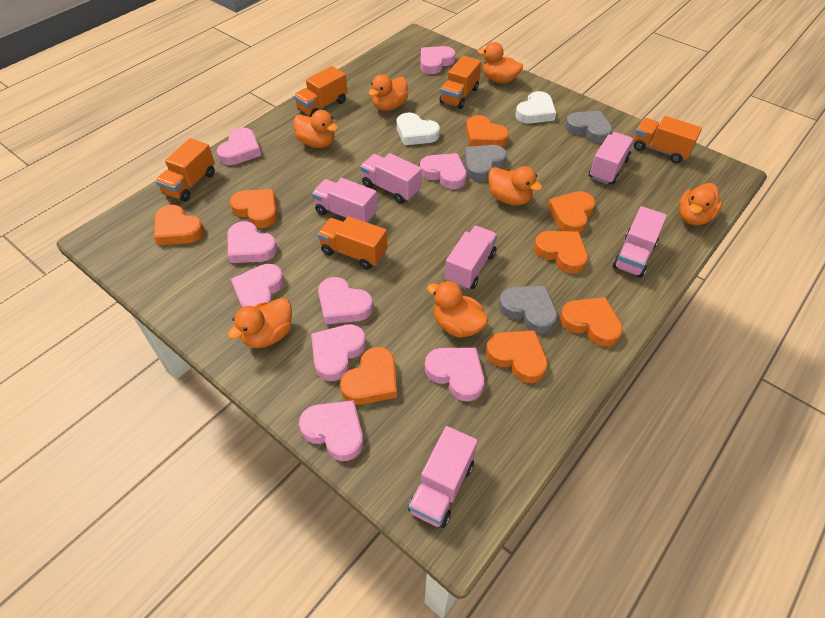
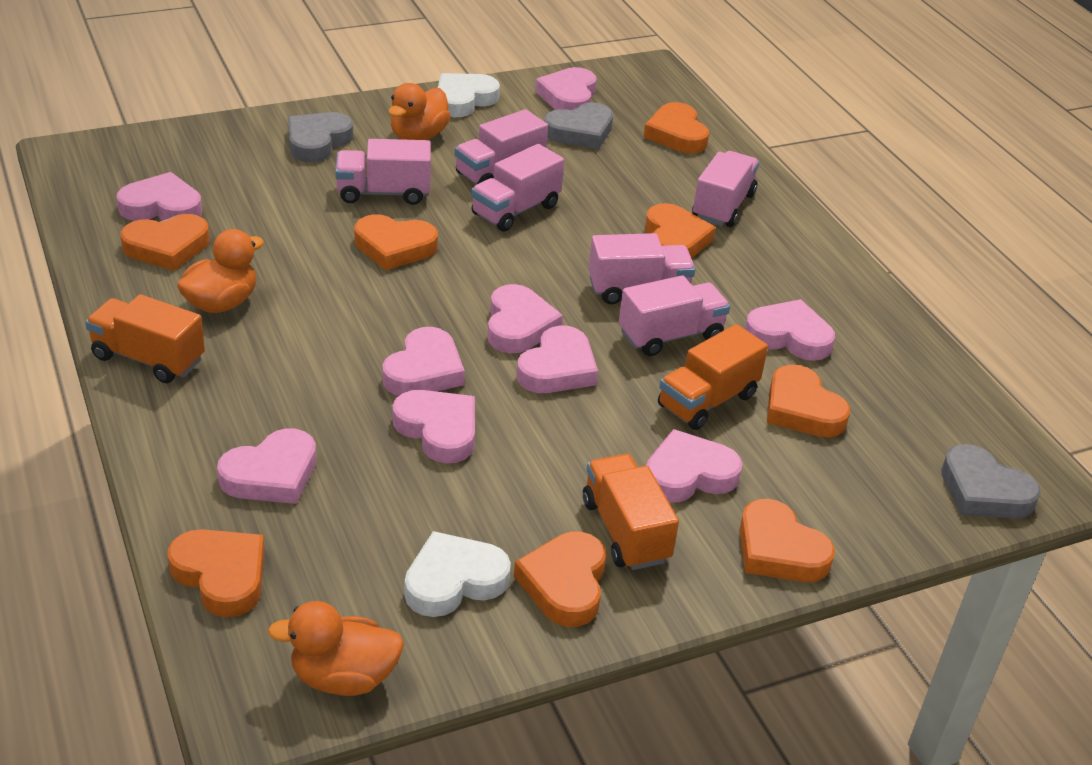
orange duck: 7 -> 3
orange truck: 5 -> 3

